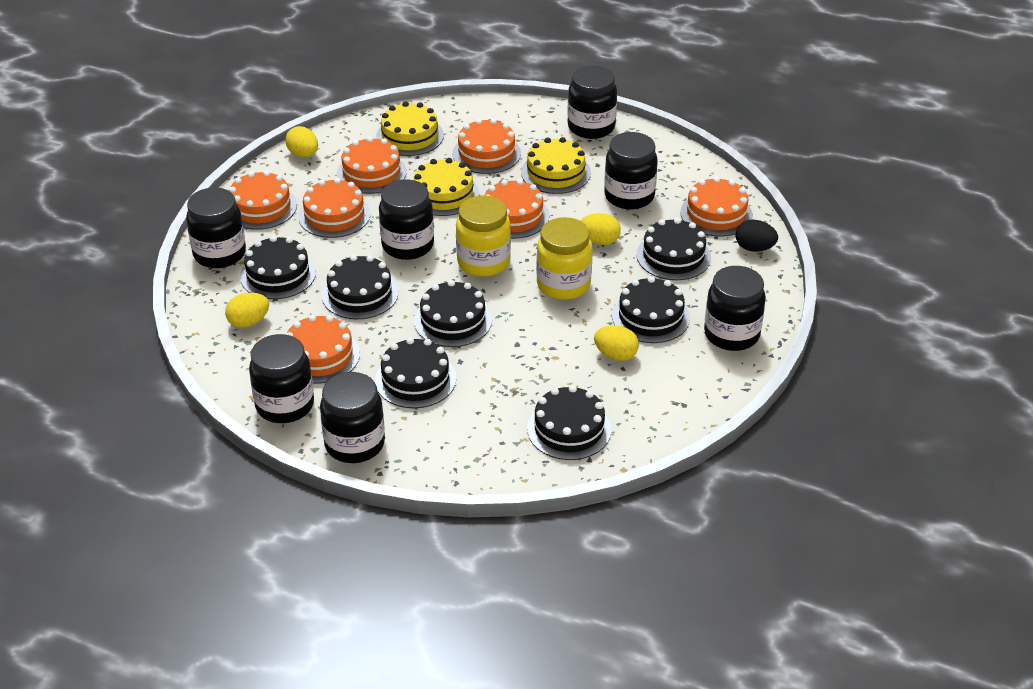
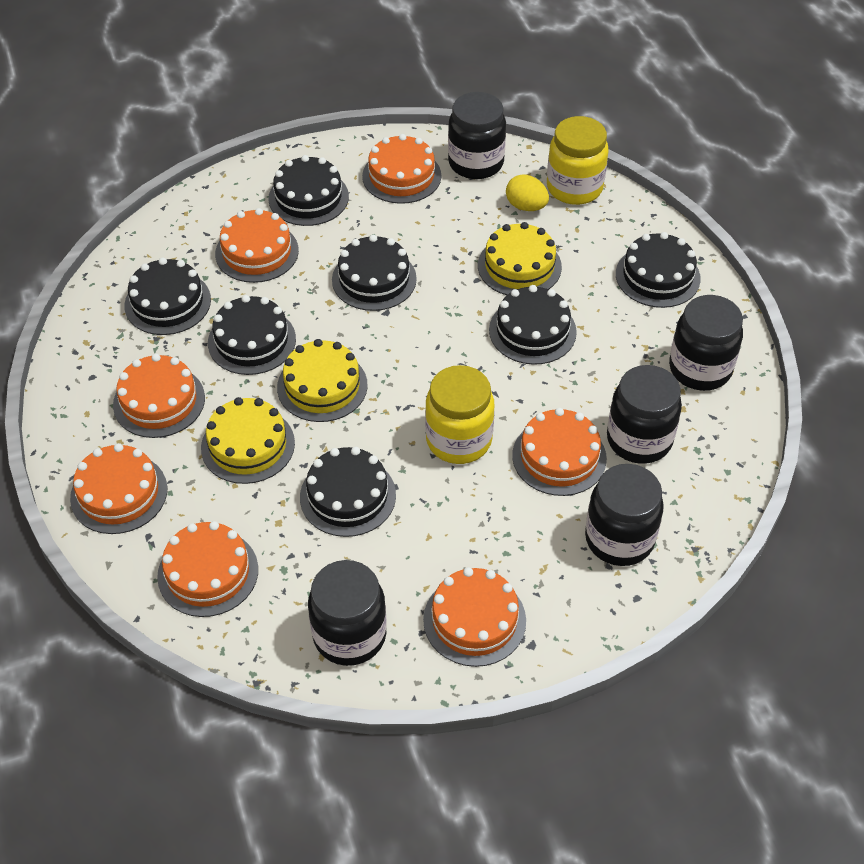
black egg: 1 -> 0
black jar: 7 -> 5
yellow egg: 4 -> 1

